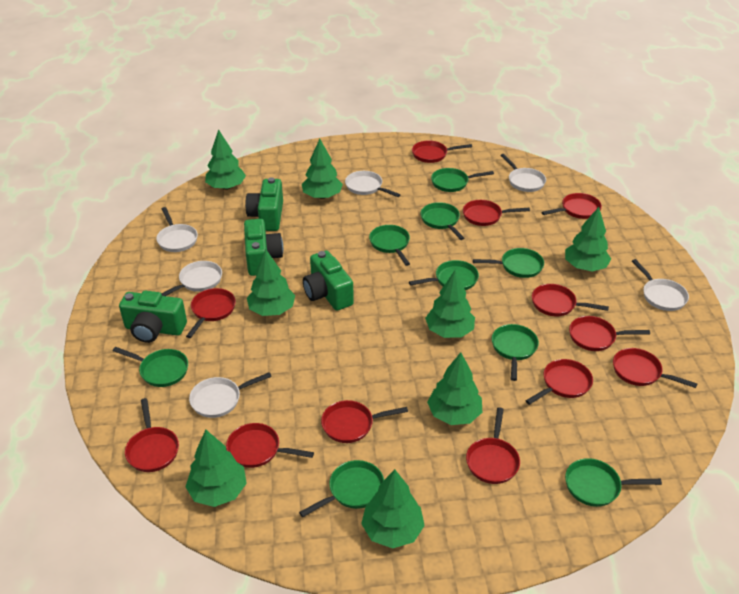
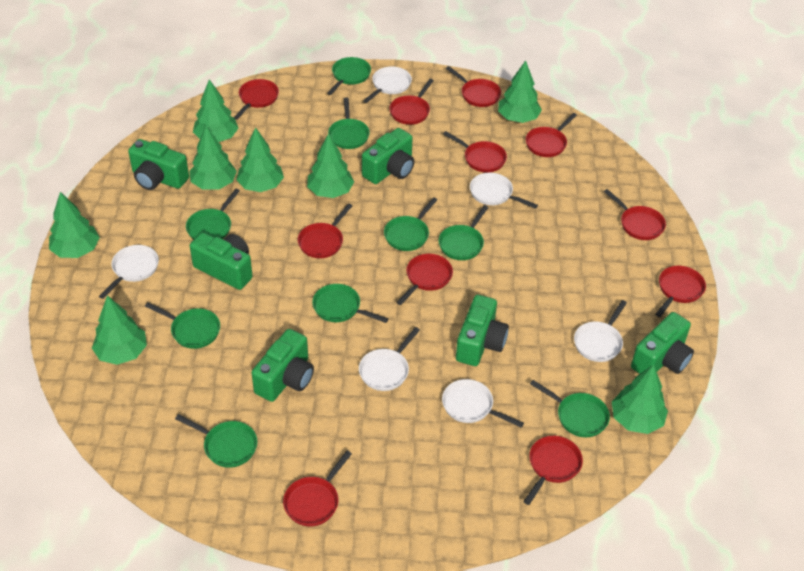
green camera: 4 -> 6
red pan: 12 -> 11

